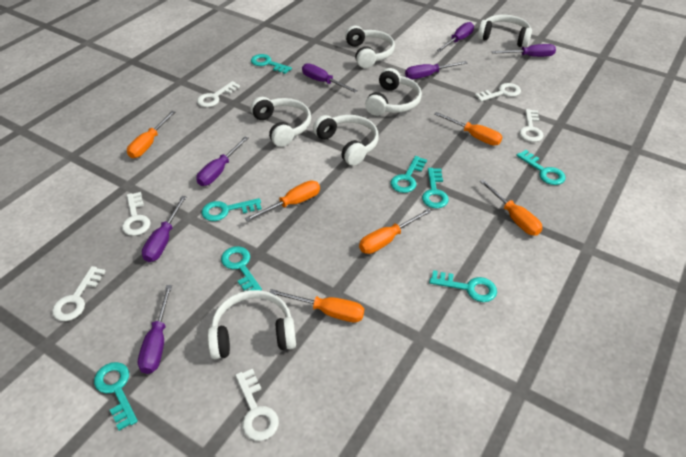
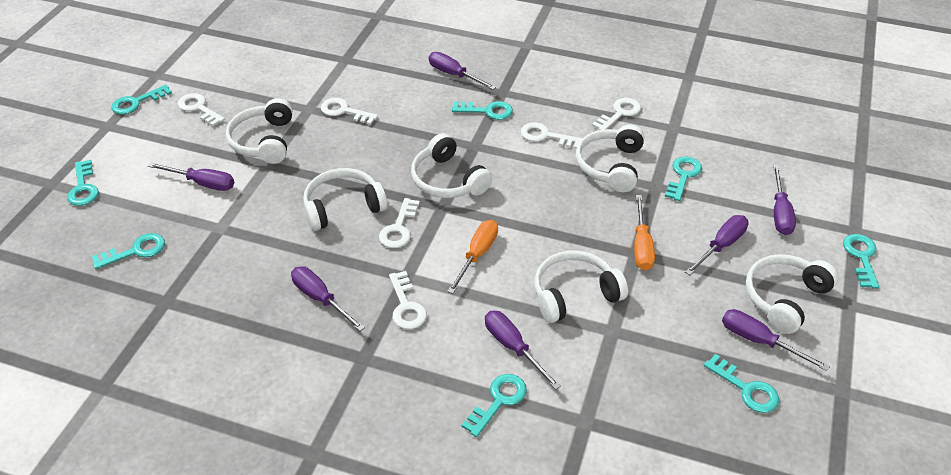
orange screwdriver: 6 -> 2

